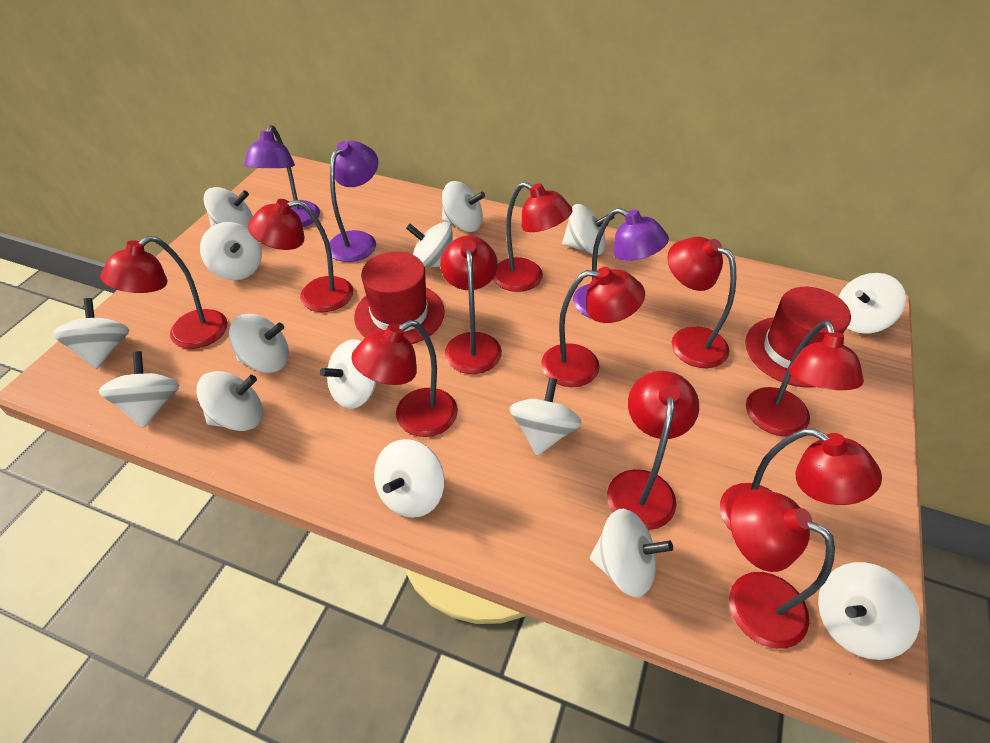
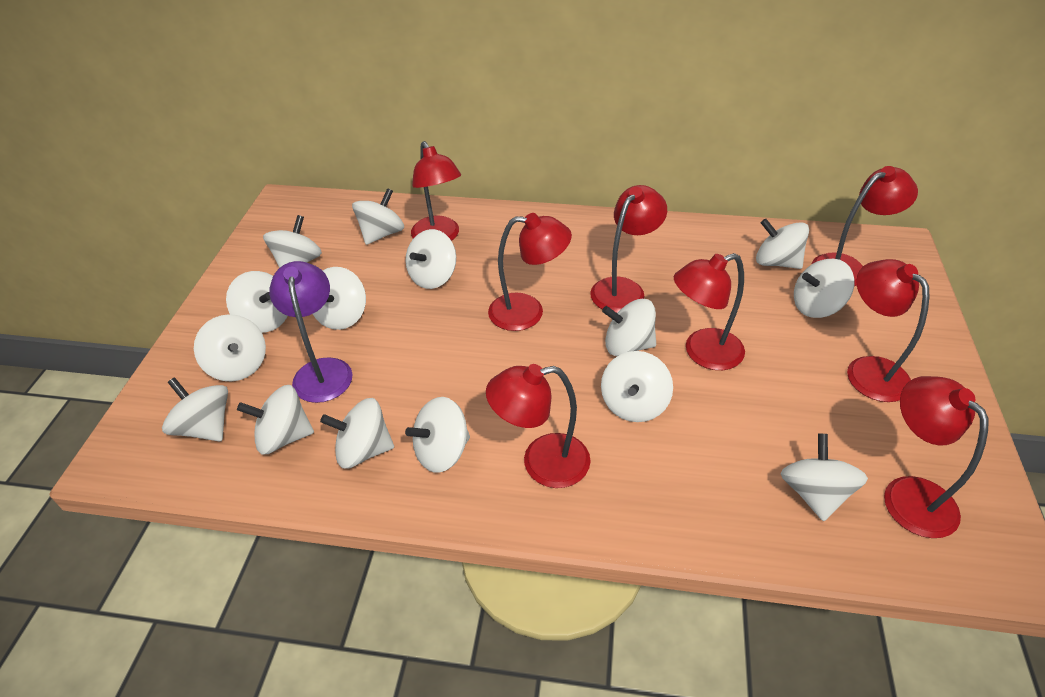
purple lamp: 3 -> 1
red hat: 2 -> 0
red lamp: 11 -> 8

